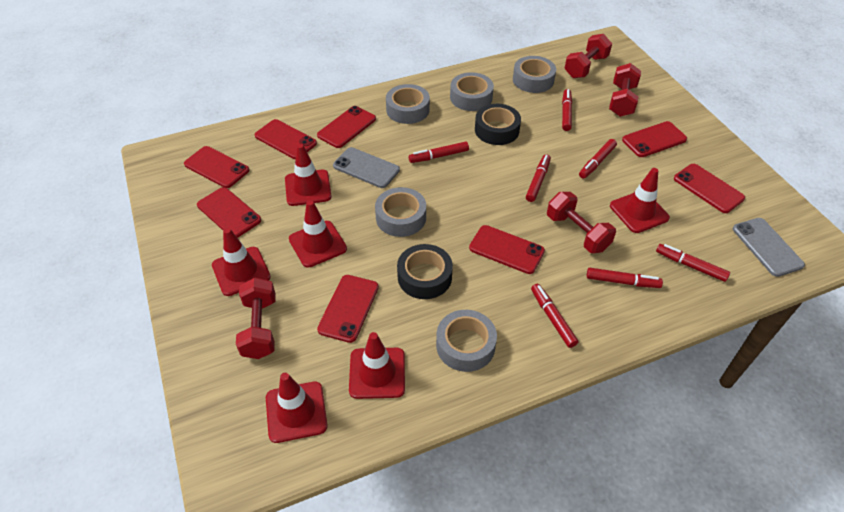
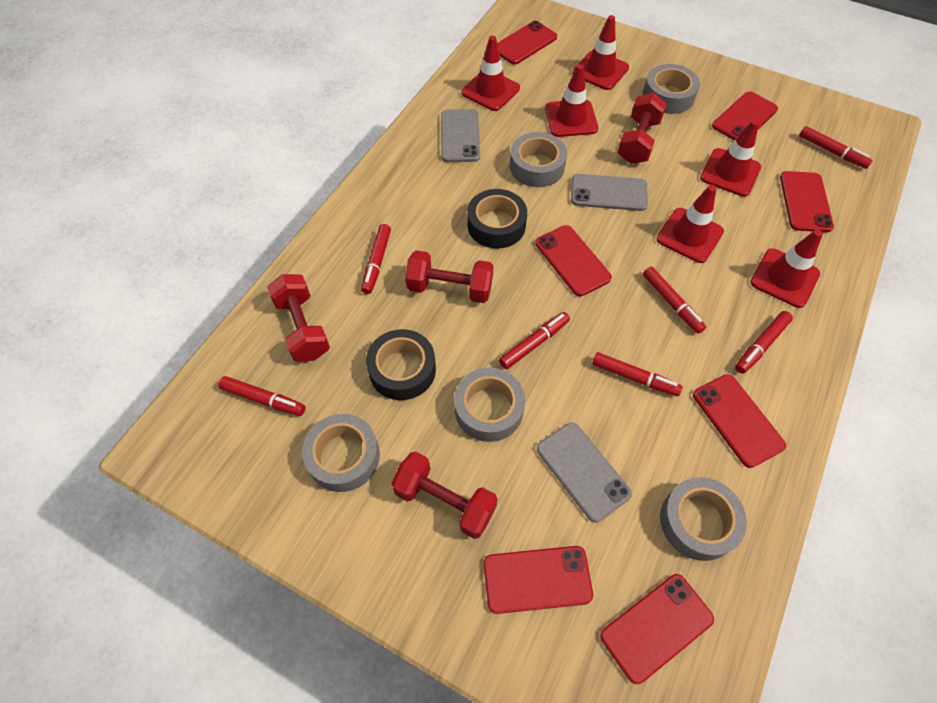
grey phone: 2 -> 3
red phone: 8 -> 7

